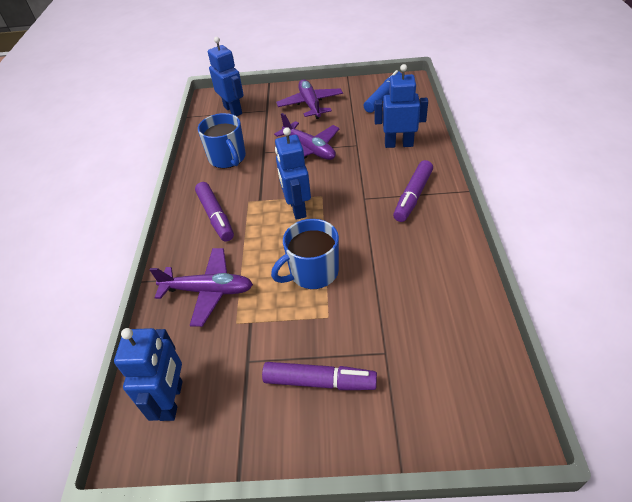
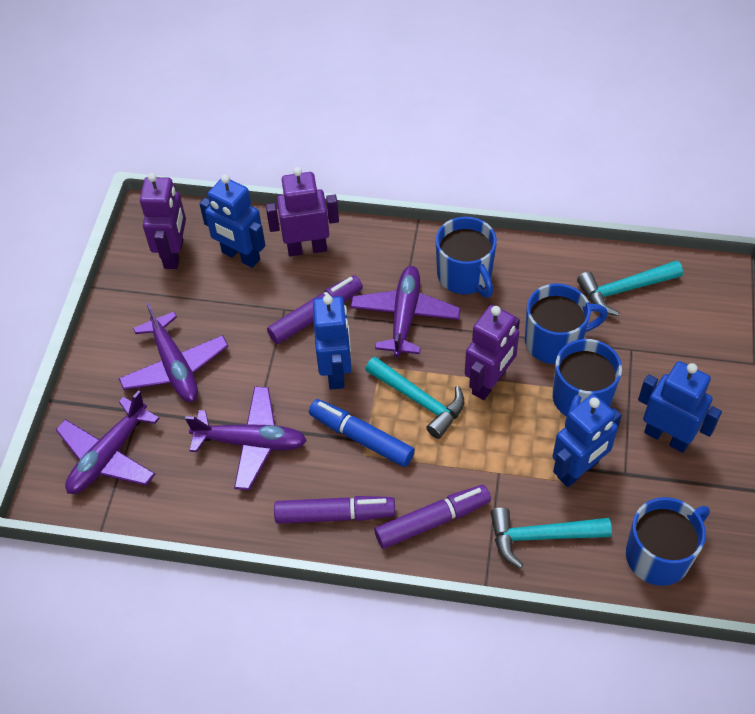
blue mug: 2 -> 4
purple plane: 3 -> 4
purple robot: 0 -> 3
turquoise hammer: 0 -> 3

